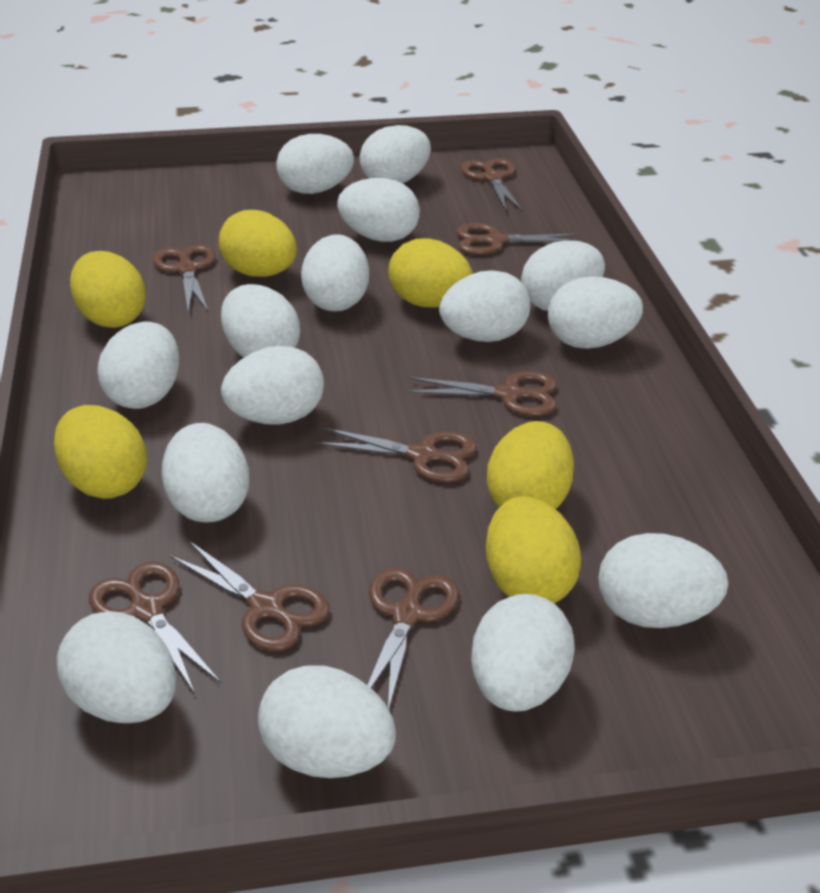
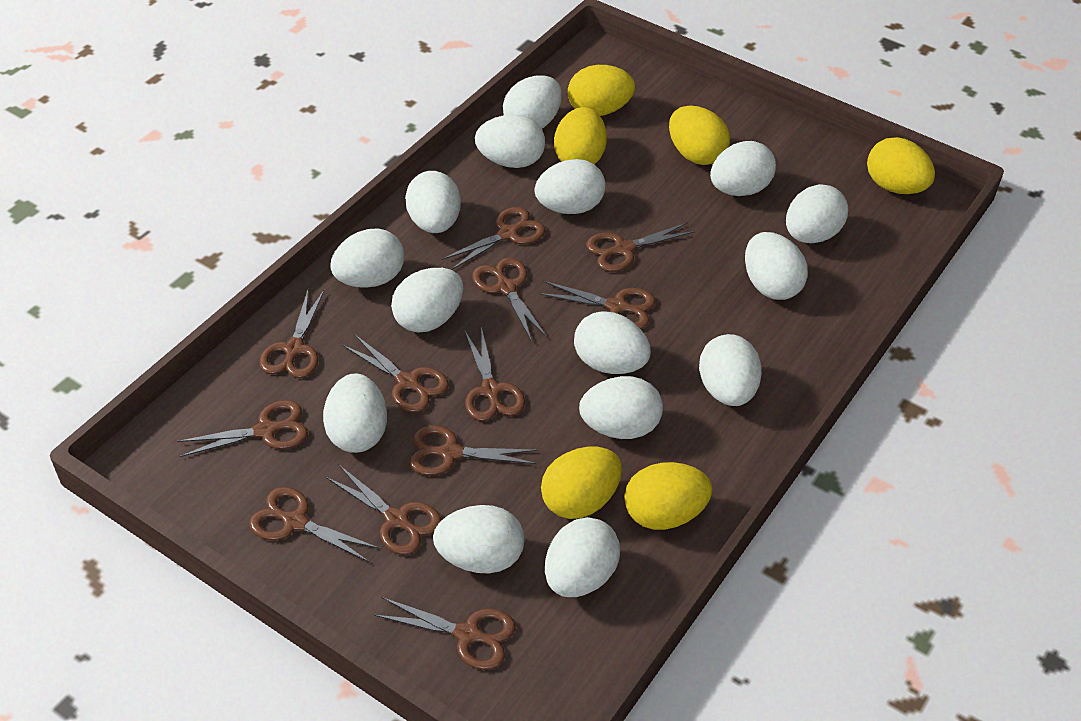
brown scissors: 8 -> 12

